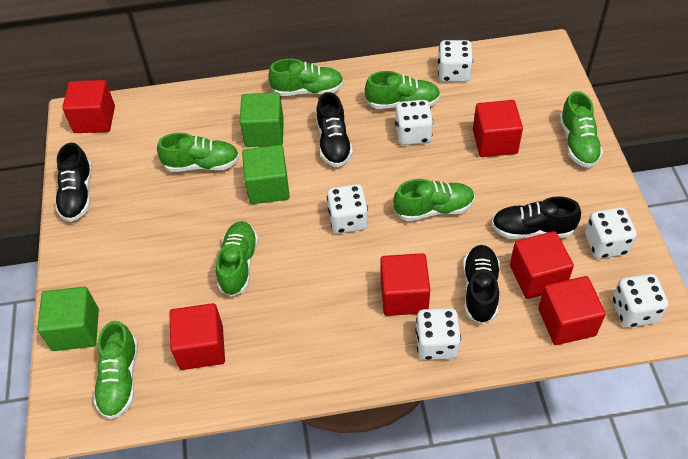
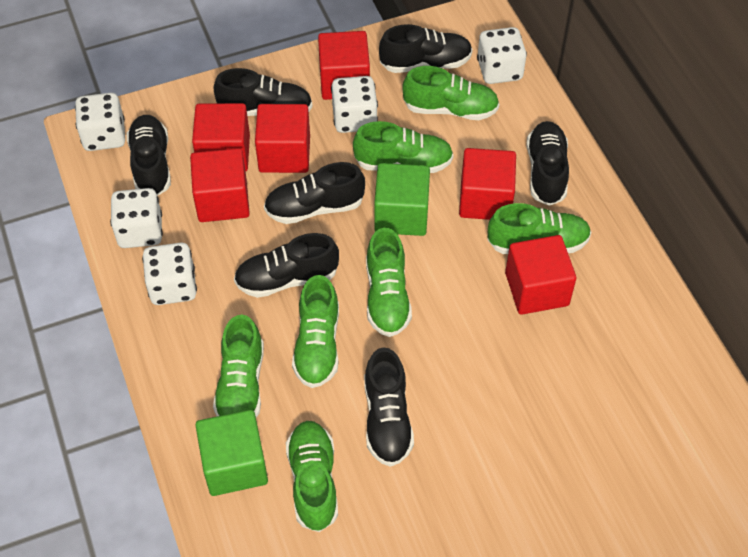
black shoe: 4 -> 7
green cube: 3 -> 2
white dice: 6 -> 5

